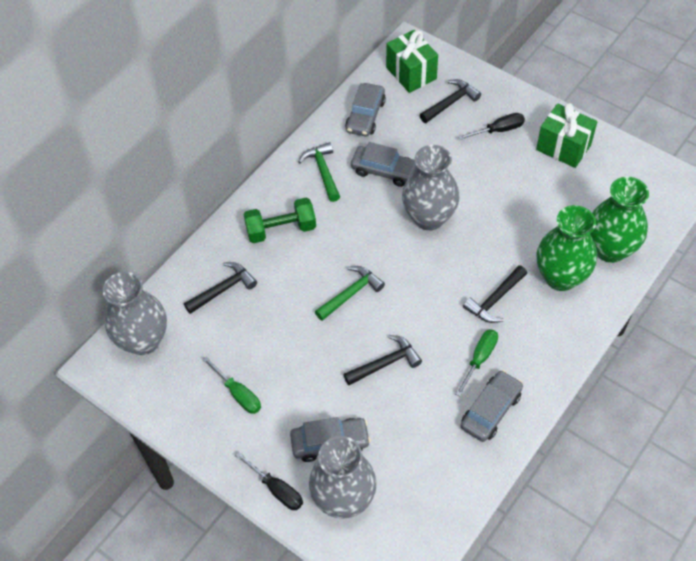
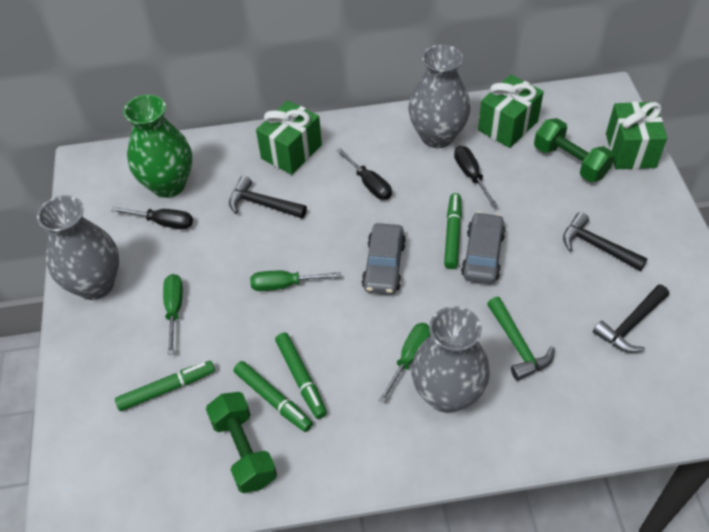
black hammer: 4 -> 3
black screwdriver: 2 -> 3
green dumbbell: 1 -> 2
green gift: 2 -> 3
green hammer: 2 -> 1
green marker: 0 -> 4
green screwdriver: 2 -> 3
green vase: 2 -> 1
grey car: 4 -> 2

